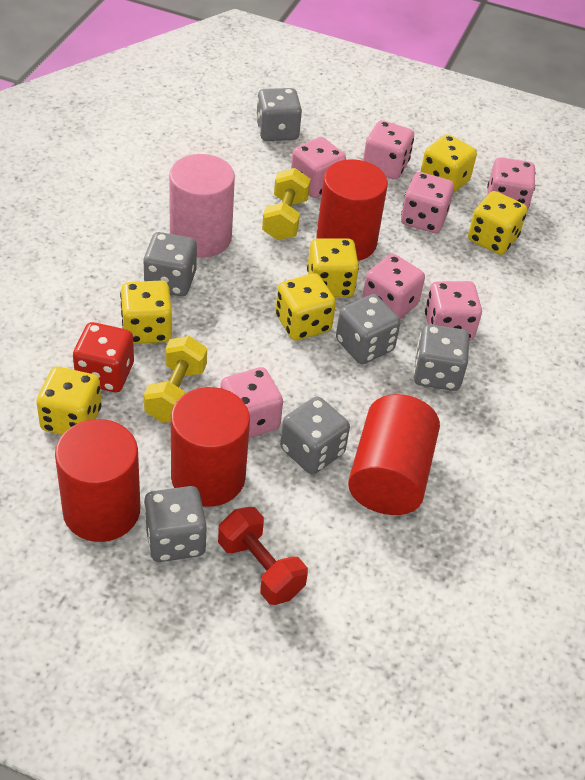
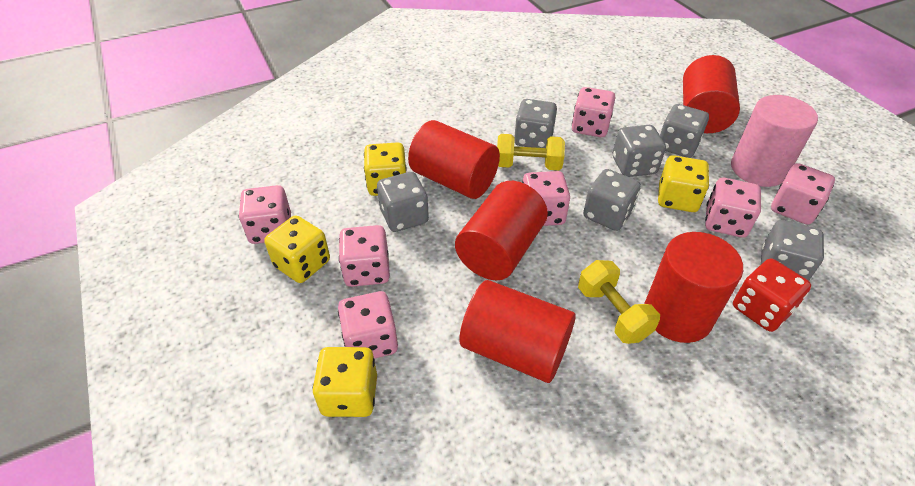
red cylinder: 4 -> 5
red dumbbell: 1 -> 0
yellow dice: 6 -> 4

